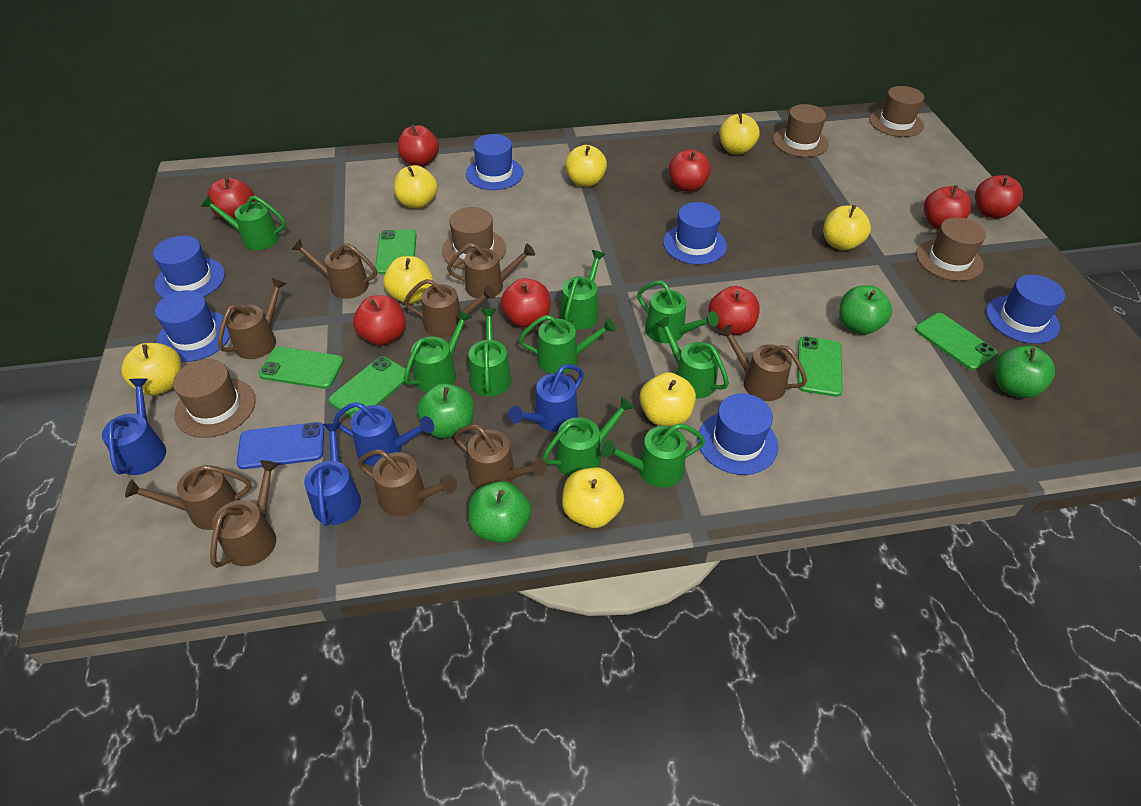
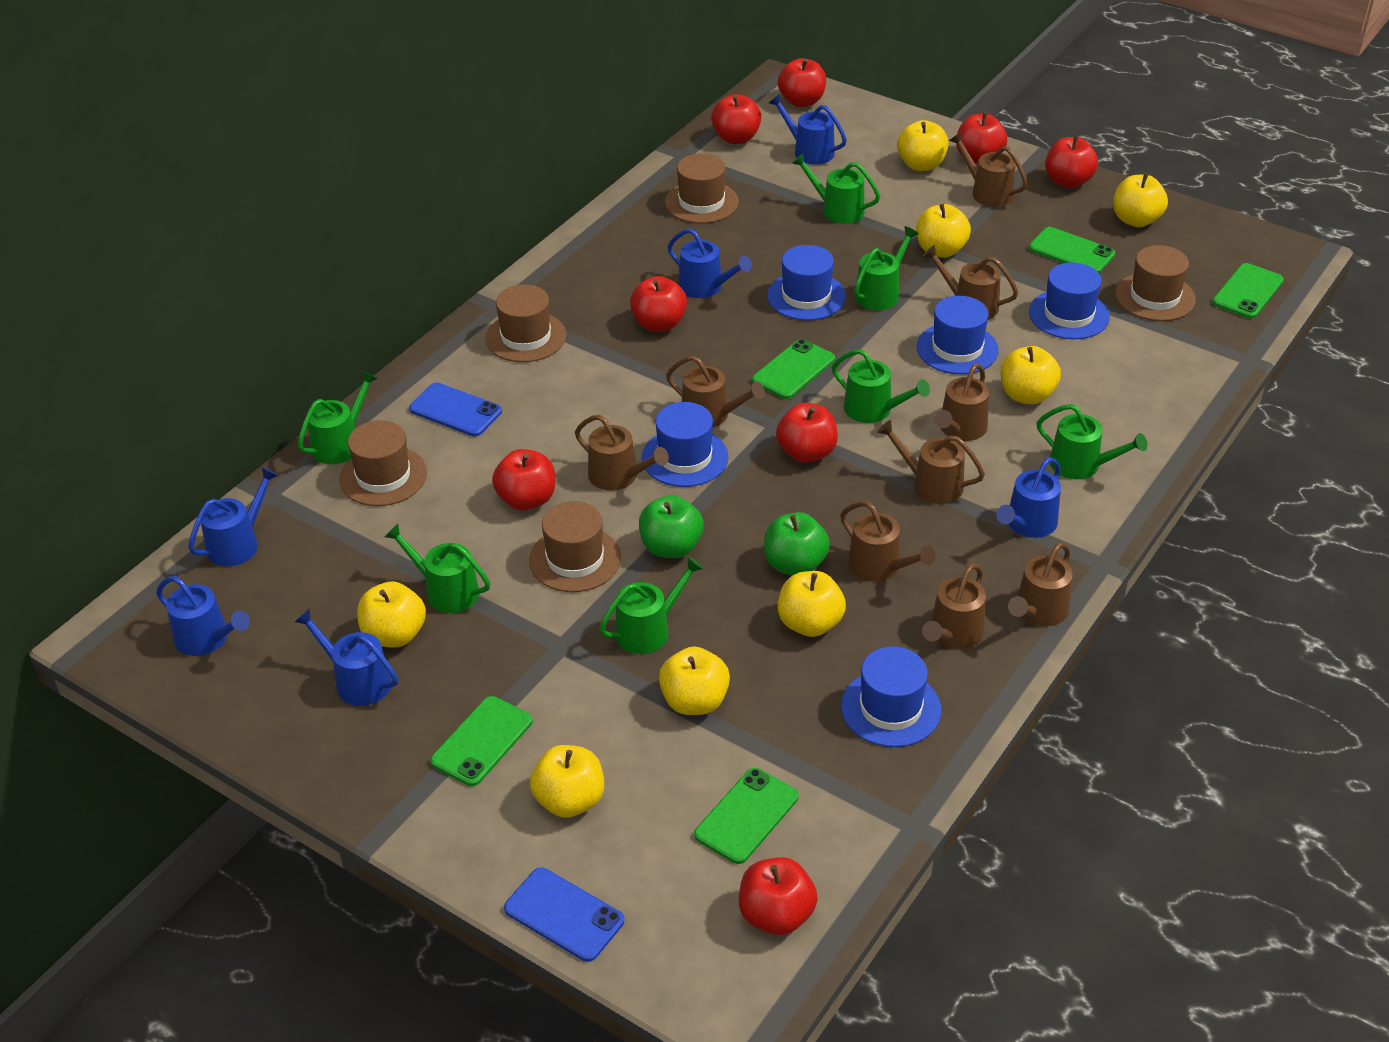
blue hat: 6 -> 5
blue phone: 1 -> 2
blue watering can: 4 -> 6
green apple: 4 -> 2
green watering can: 9 -> 7

